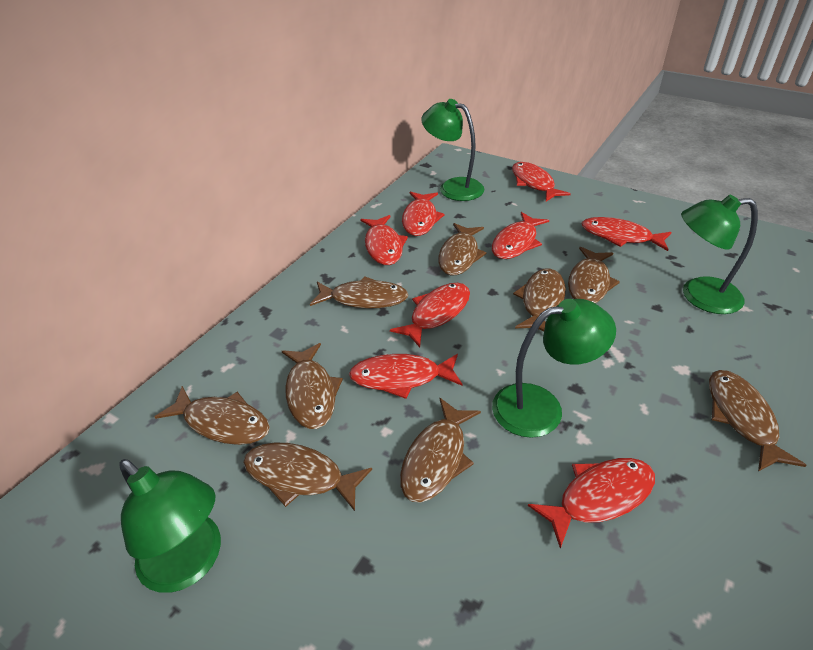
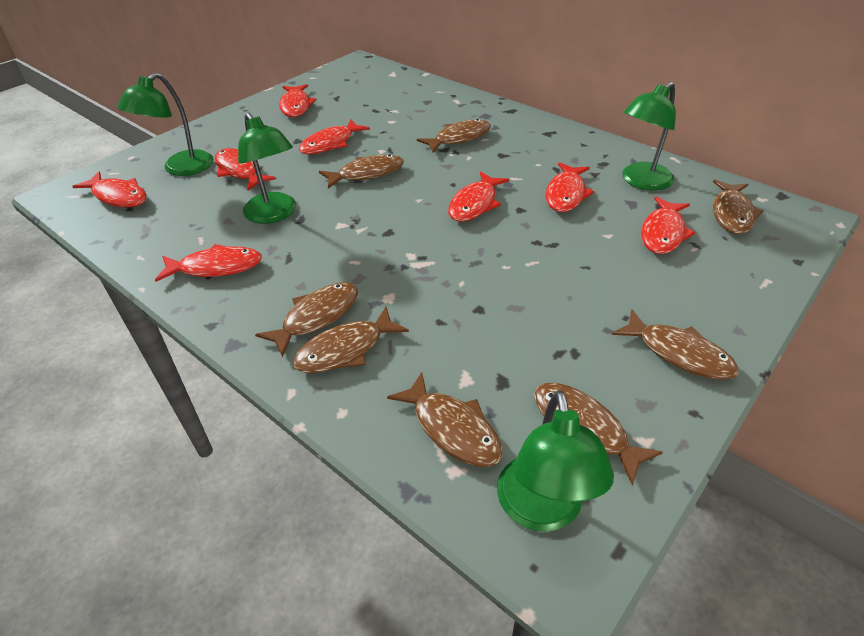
brown fish: 9 -> 8

